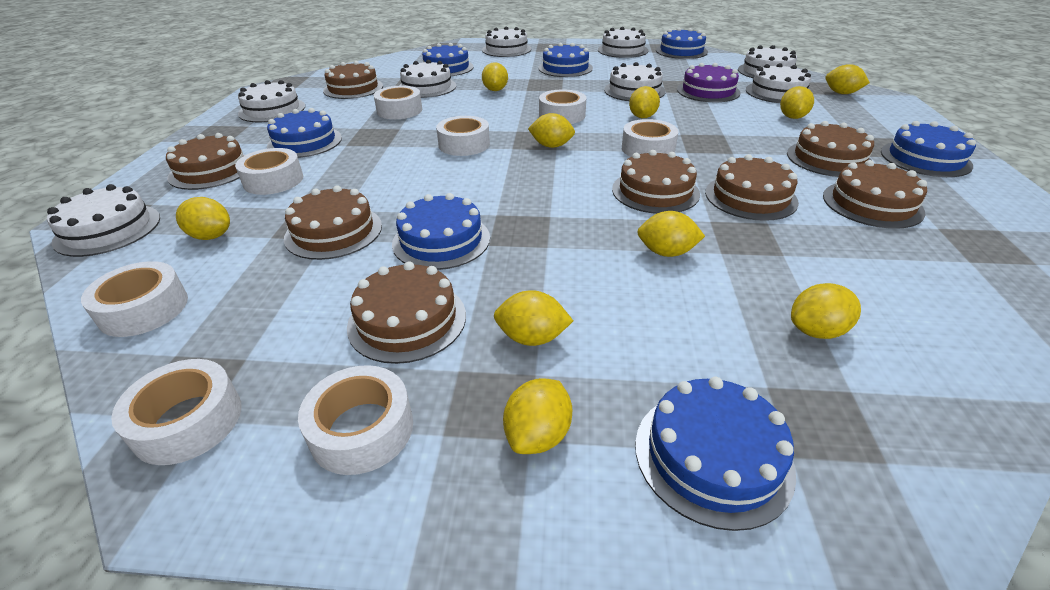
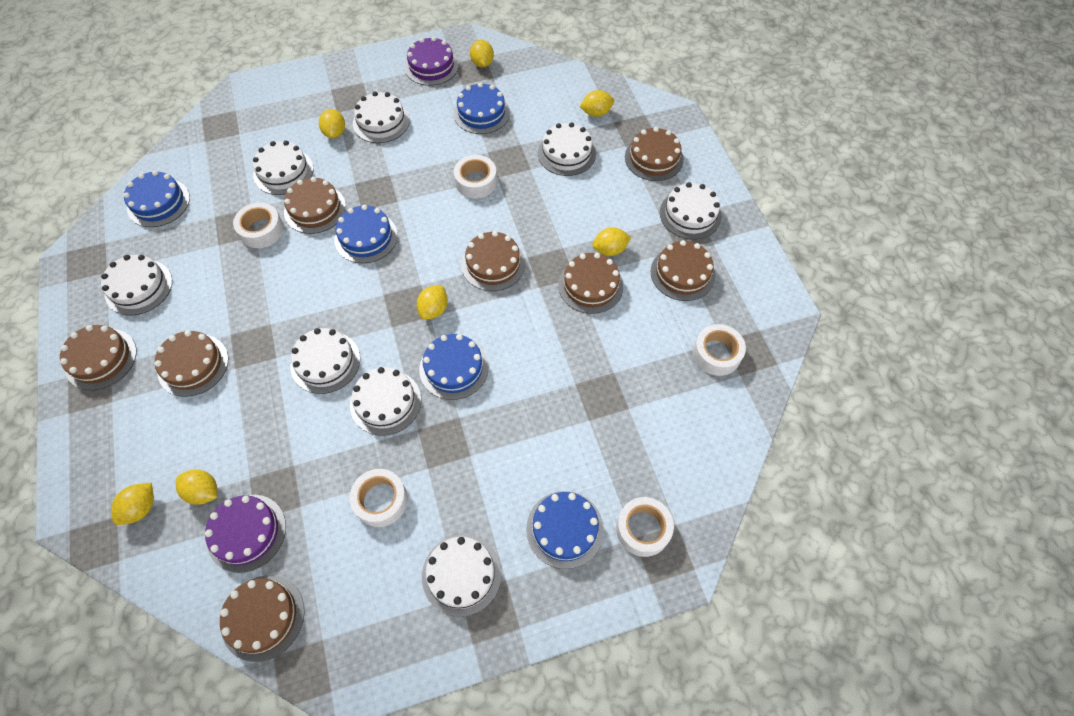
blue cake: 7 -> 5
purple cake: 1 -> 2
white tape: 8 -> 5
yellow lemon: 10 -> 7

